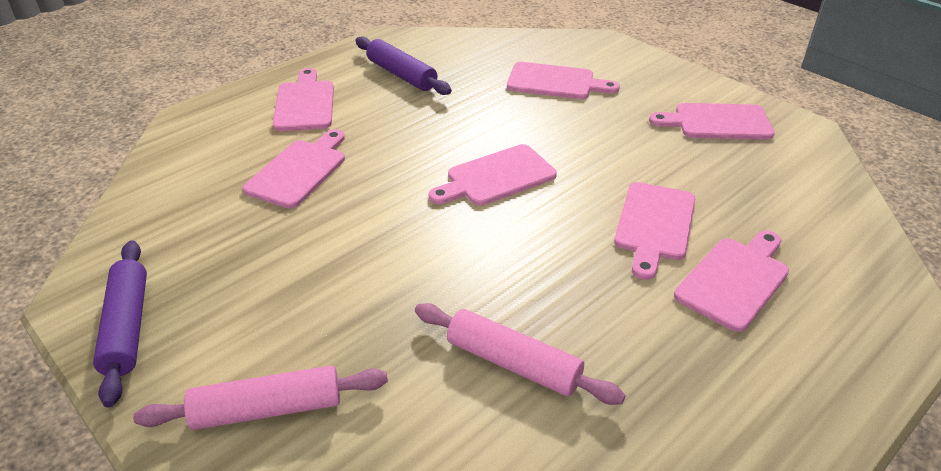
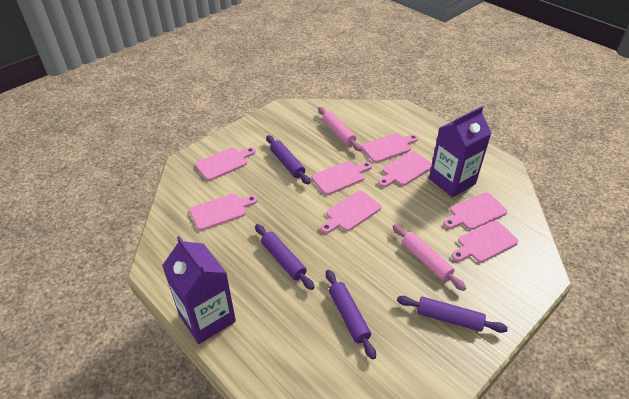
pink cutting board: 7 -> 8
purple carton: 0 -> 2
purple rolling pin: 2 -> 4

